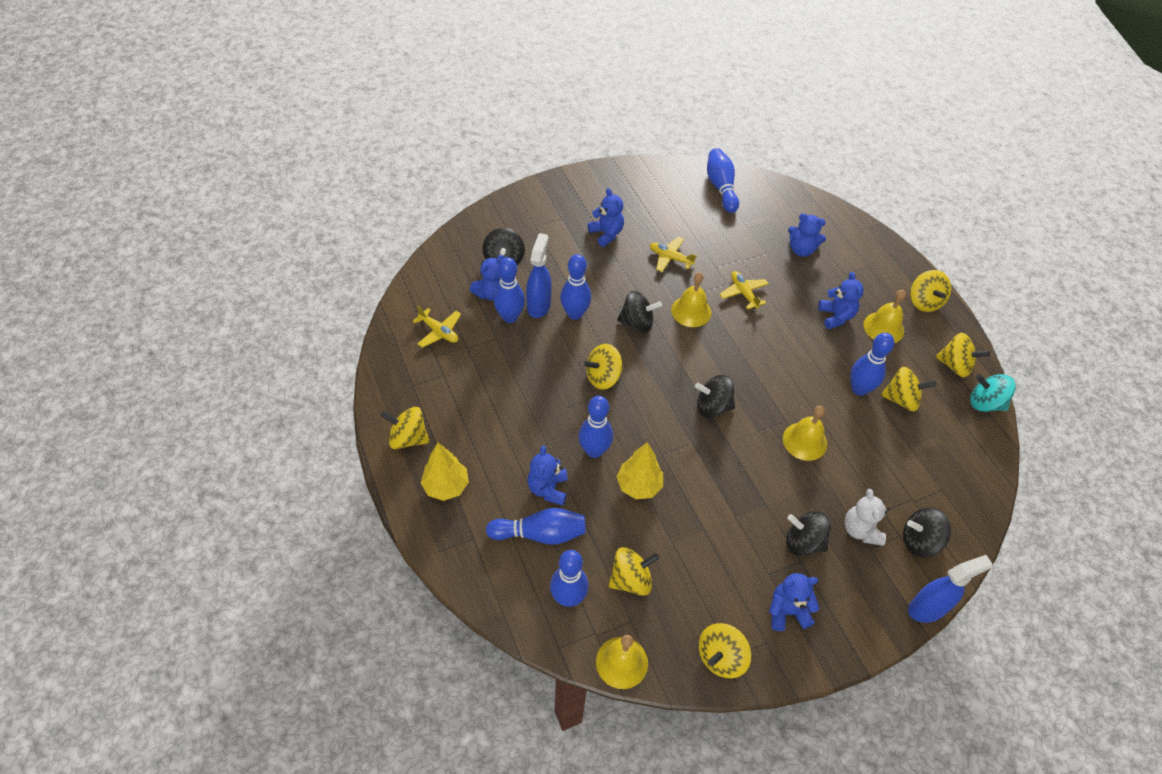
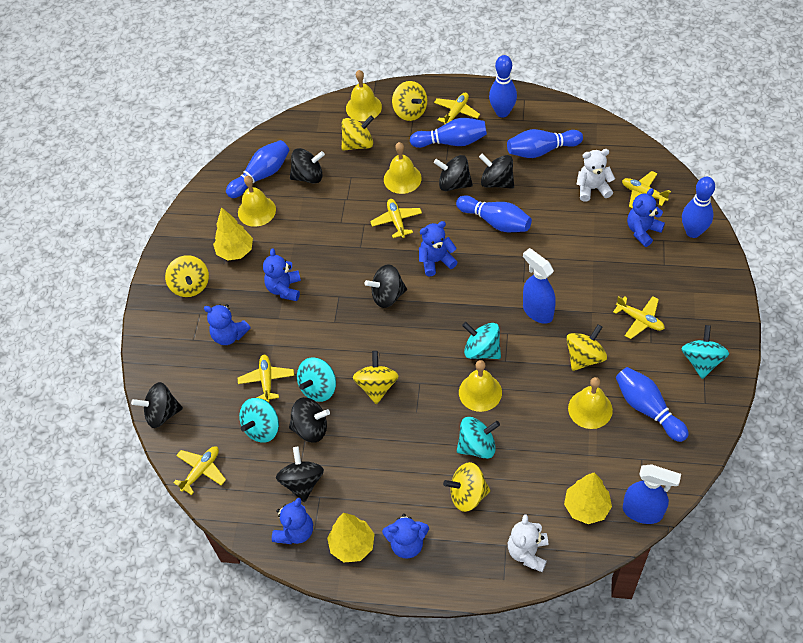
black spinning top: 5 -> 7
turquoise spinning top: 1 -> 5
white teddy bear: 1 -> 2
yellow bell: 4 -> 5
yellow plane: 3 -> 6
yellow spinning top: 7 -> 6
yellow tree: 2 -> 3

